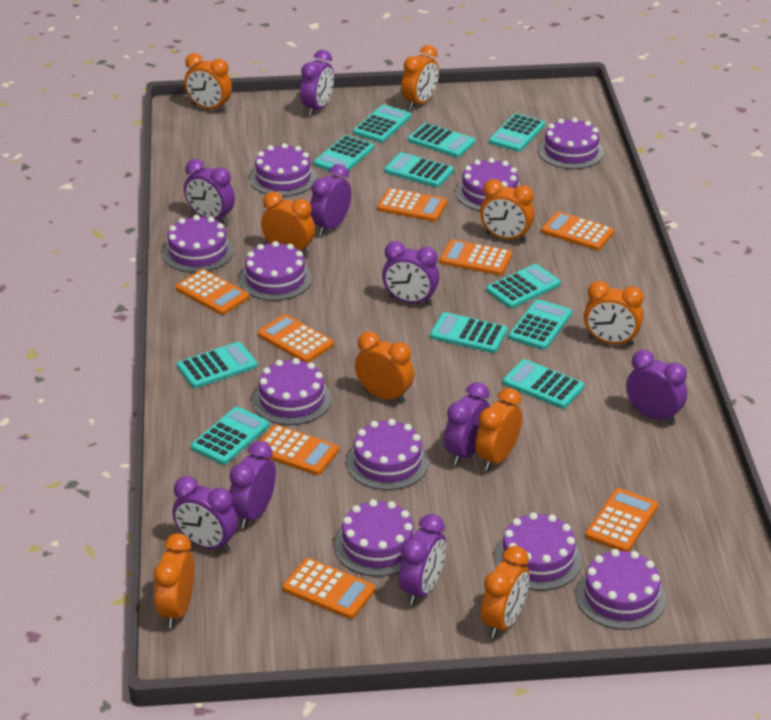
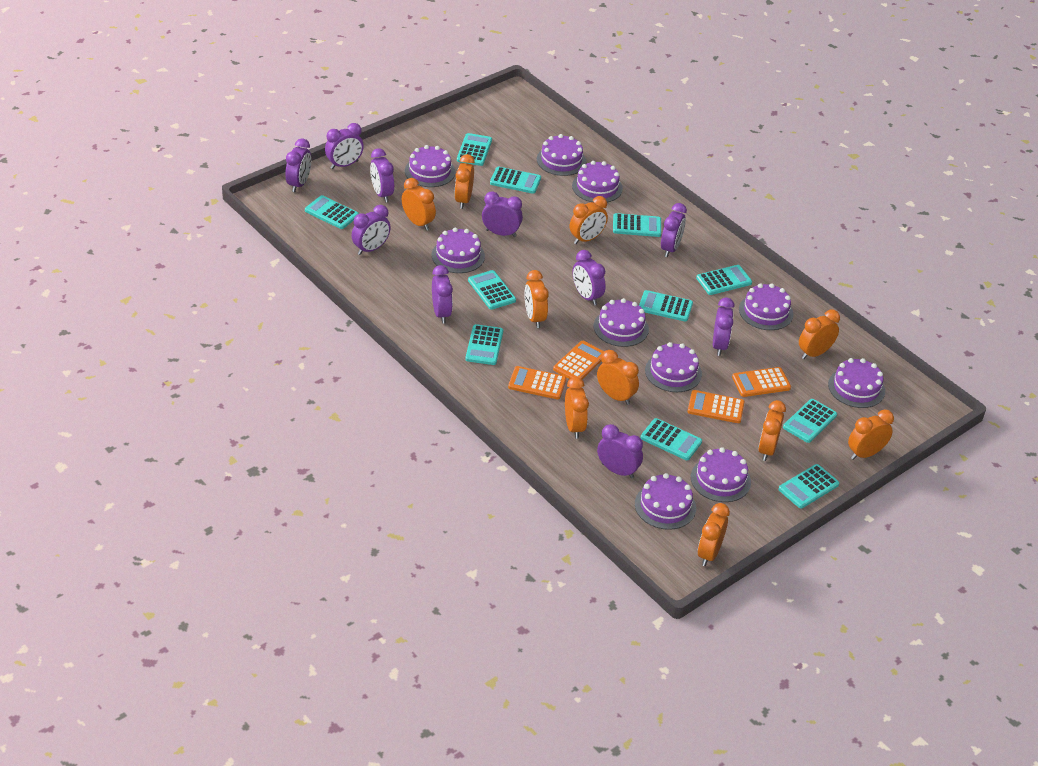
orange calculator: 8 -> 4
orange clock: 9 -> 10
purple clock: 9 -> 10

